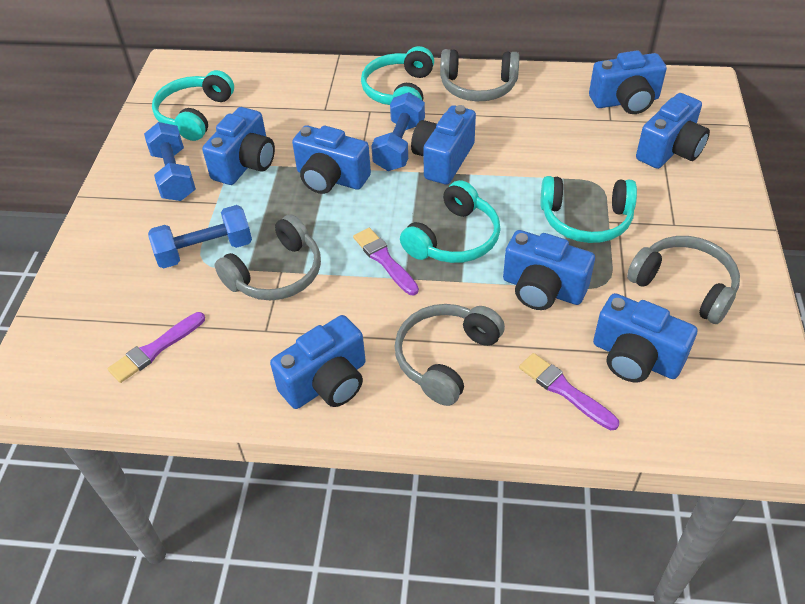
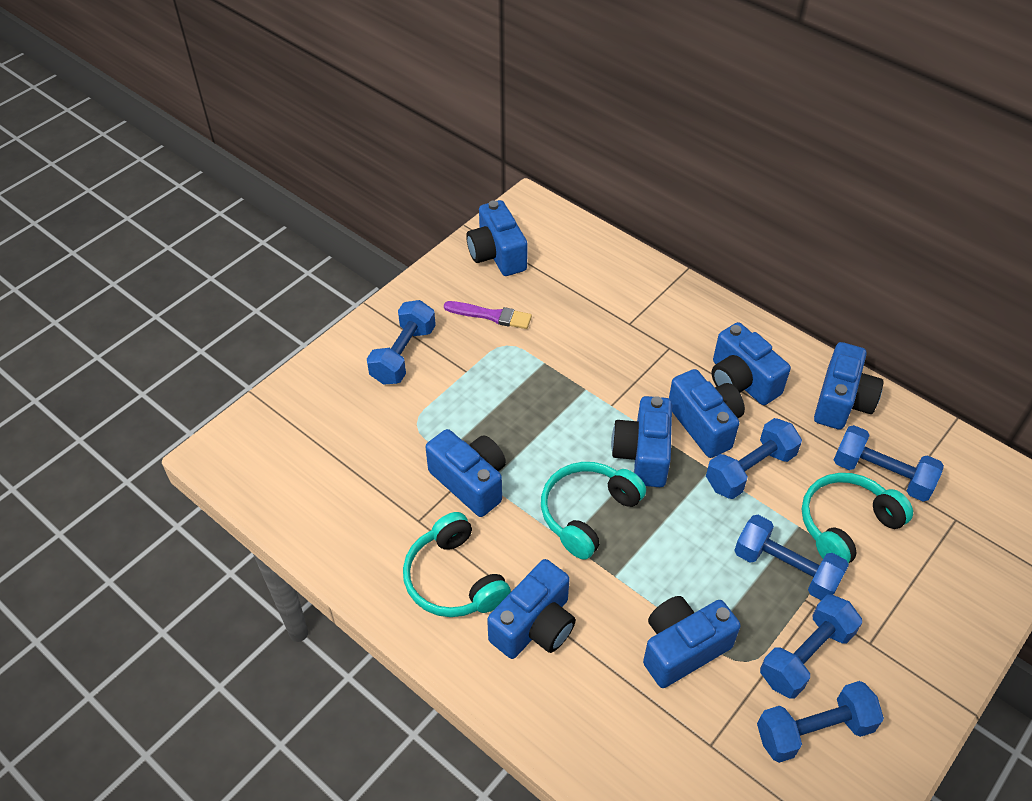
blue dumbbell: 3 -> 6
grey headphones: 4 -> 0
purple brush: 3 -> 1
turquoise headphones: 4 -> 3

